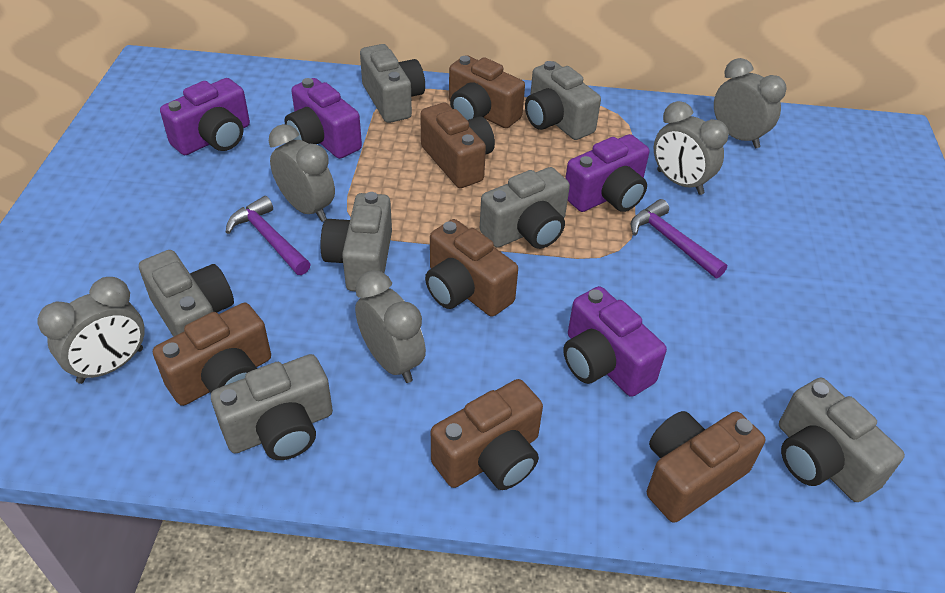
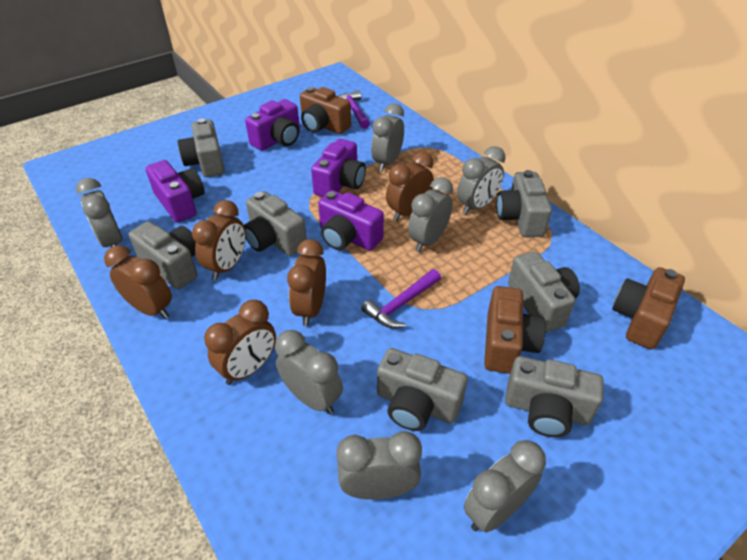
brown camera: 6 -> 3
brown clock: 0 -> 5
grey clock: 5 -> 7

